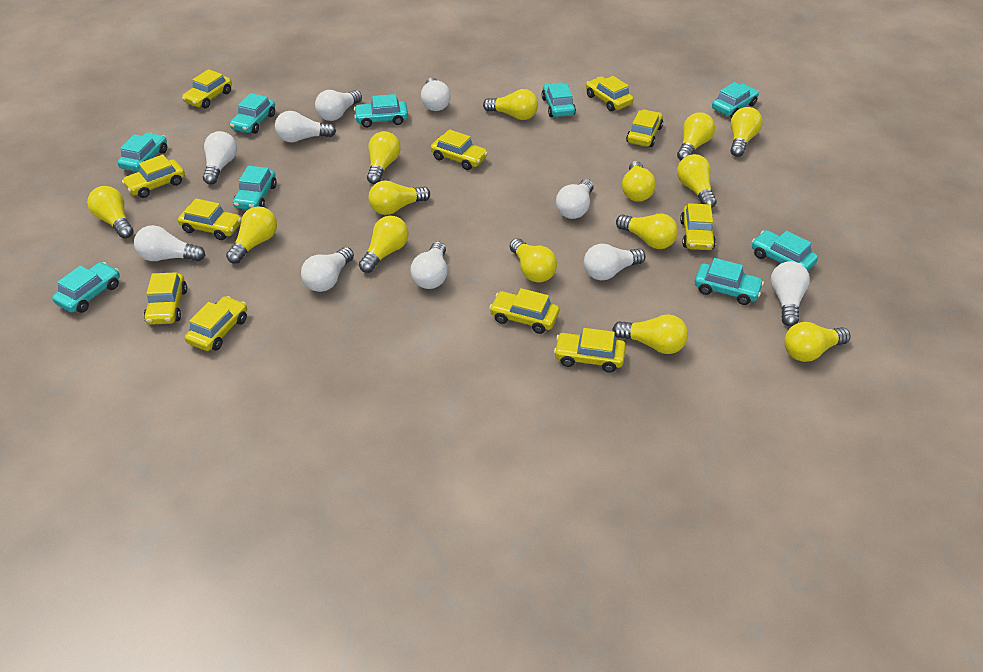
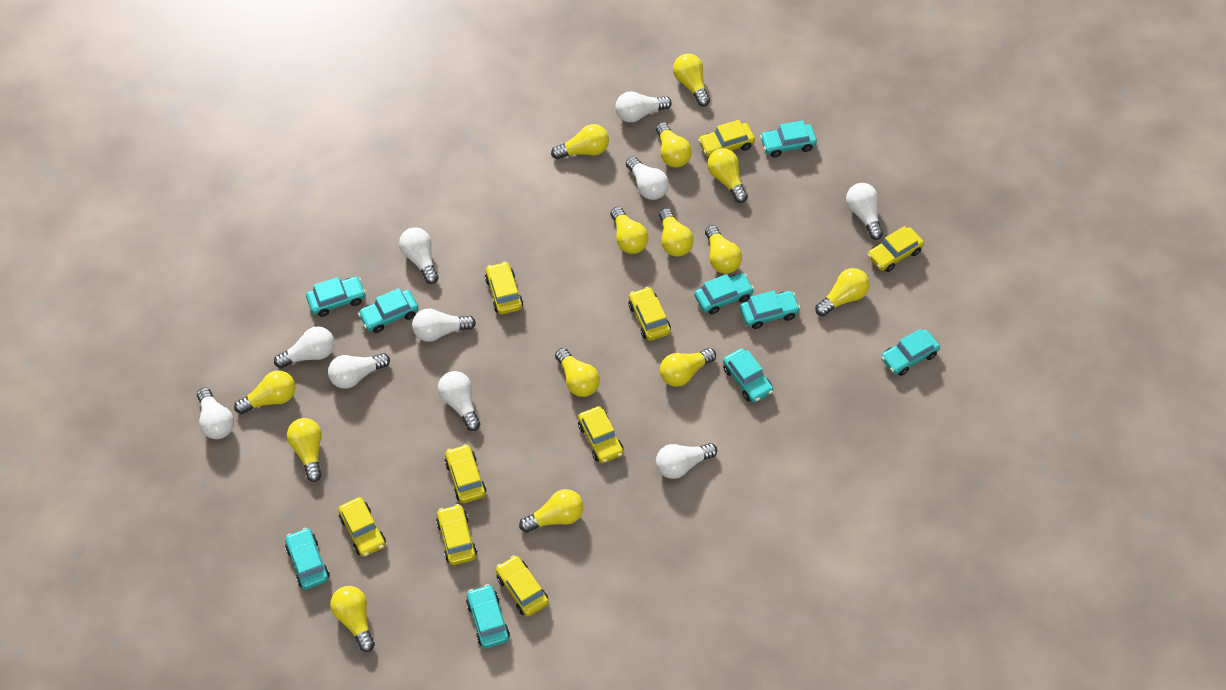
yellow car: 11 -> 9

